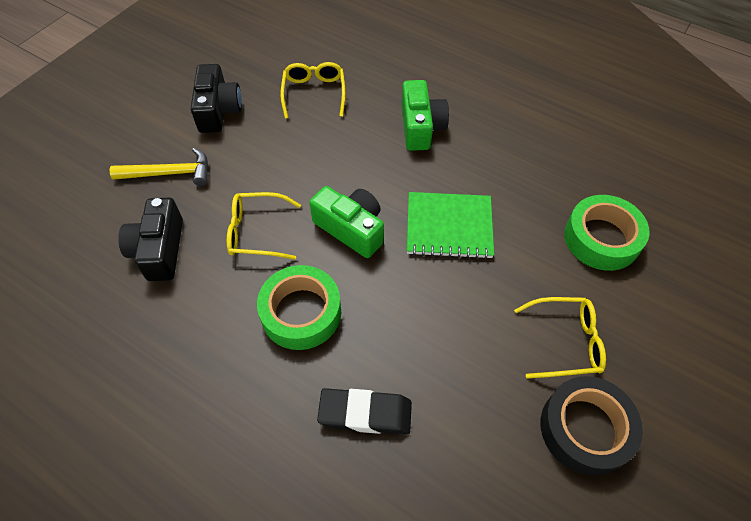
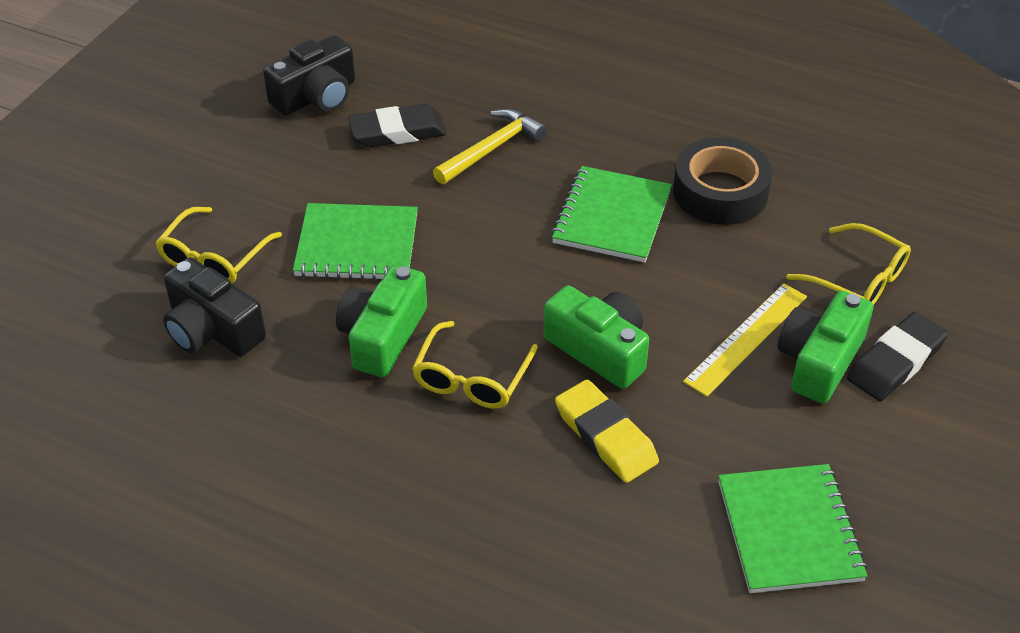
black eraser: 1 -> 2
green camera: 2 -> 3
green notebook: 1 -> 3
green tape: 2 -> 0
yellow eraser: 0 -> 1
yellow ruler: 0 -> 1

